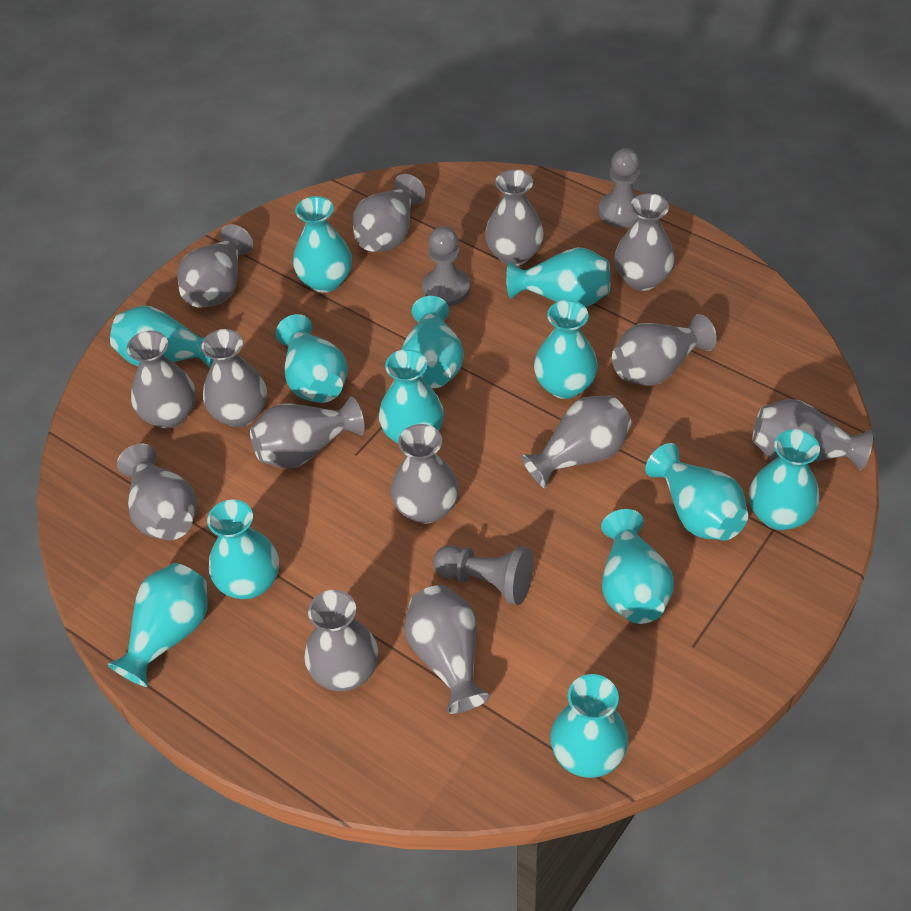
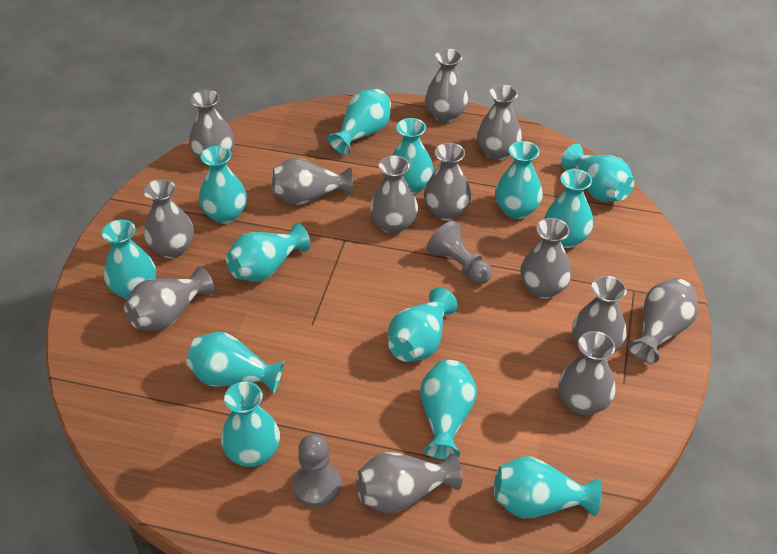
grey pawn: 3 -> 2
grey vase: 14 -> 13

